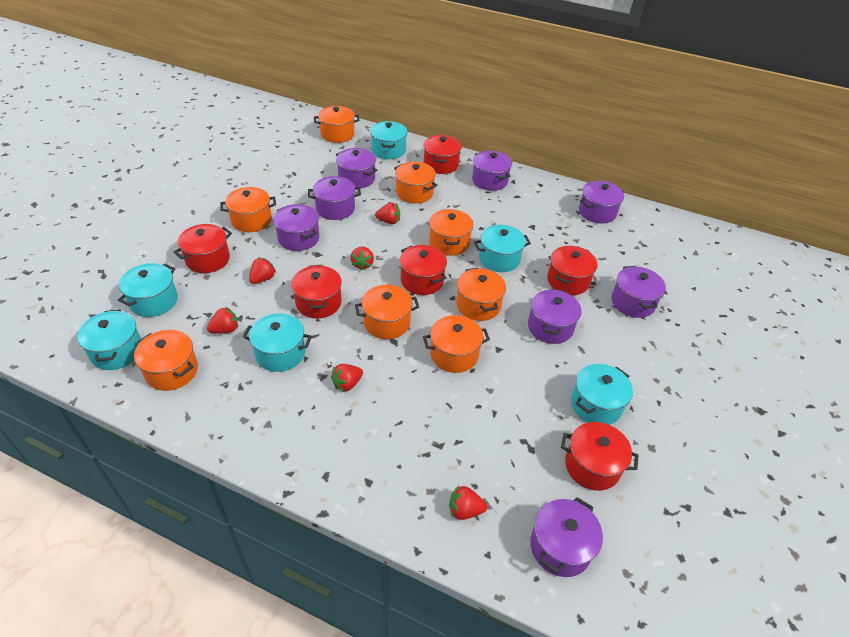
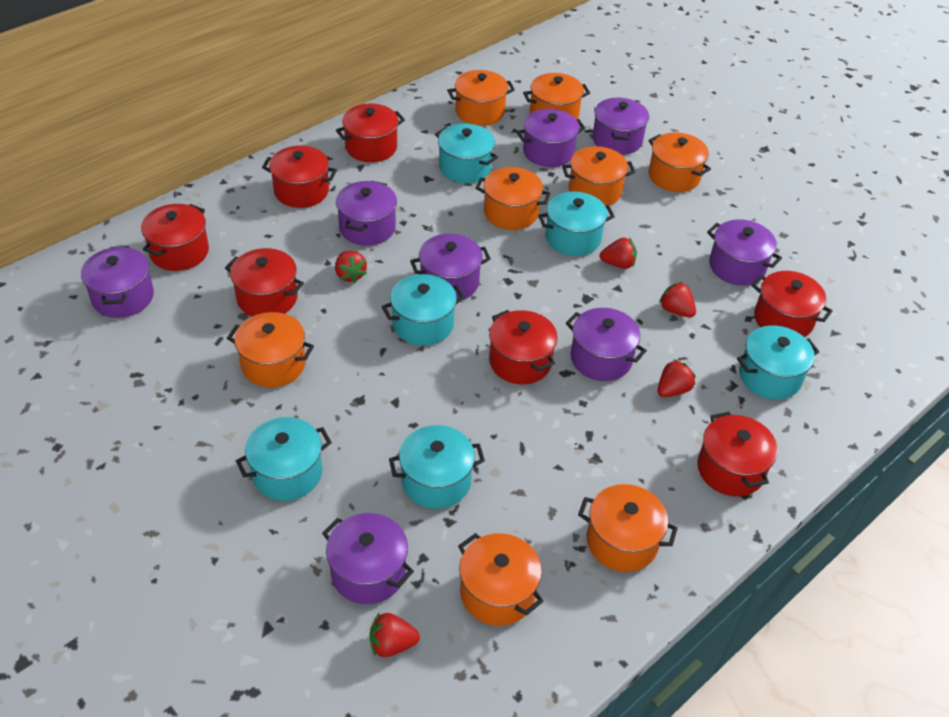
red pot: 6 -> 7
red strawberry: 6 -> 5

